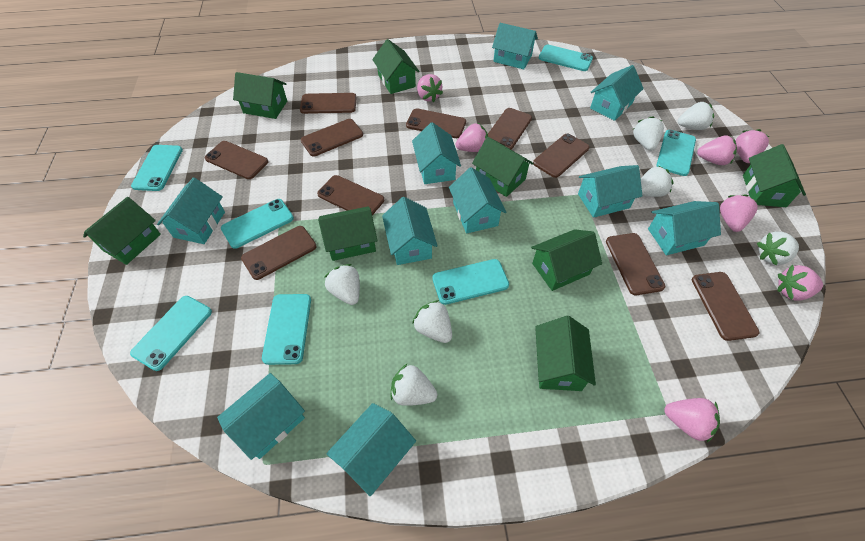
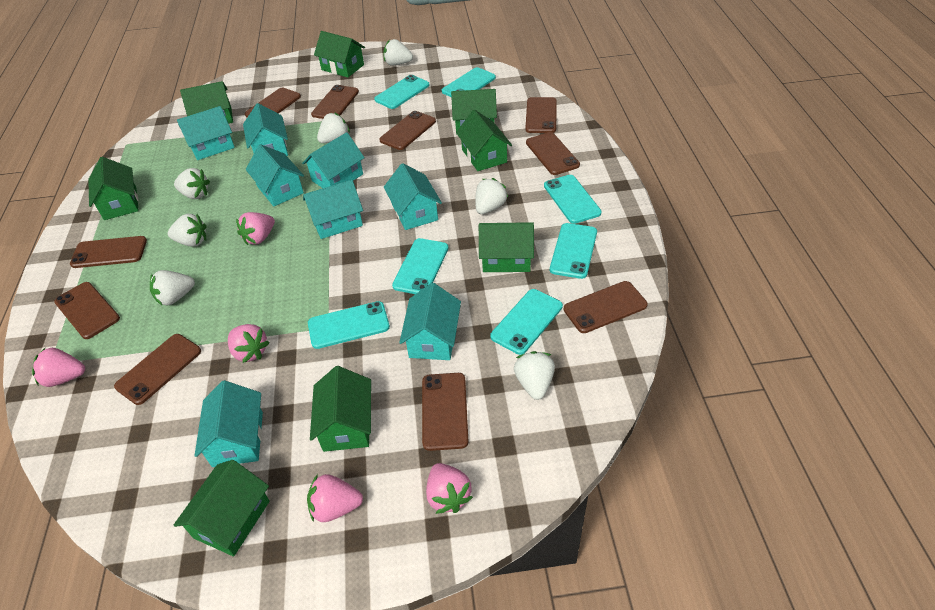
pink strawberry: 7 -> 5
turquoise house: 10 -> 8

